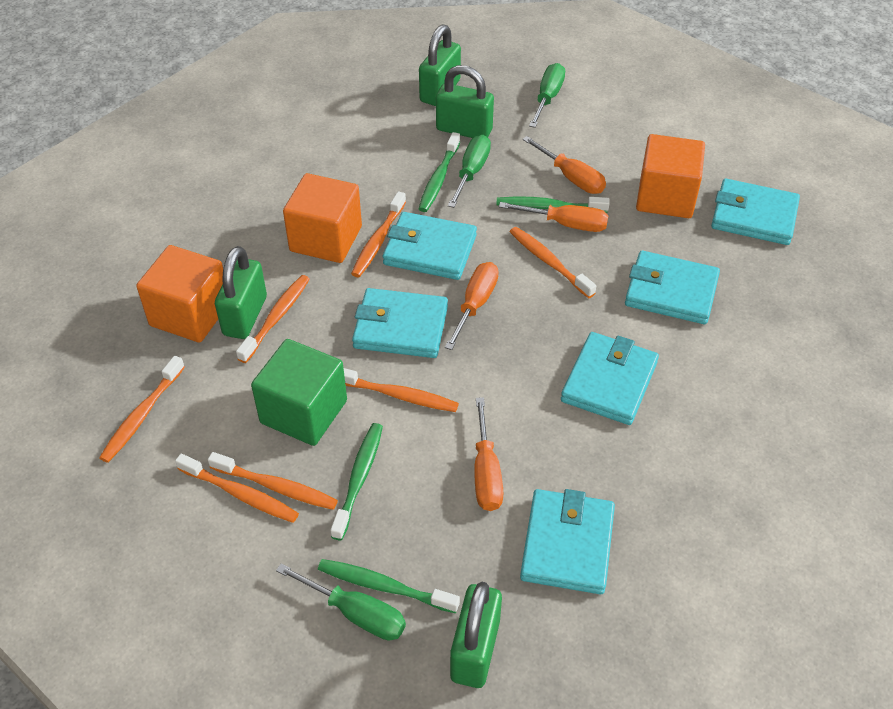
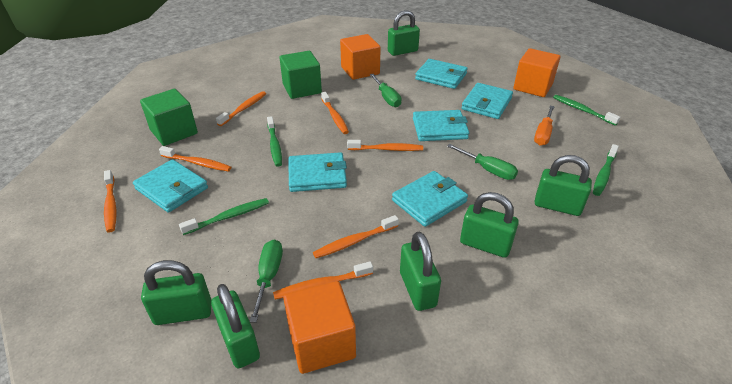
green cube: 1 -> 2
green padlock: 4 -> 6
orange screwdriver: 4 -> 1

